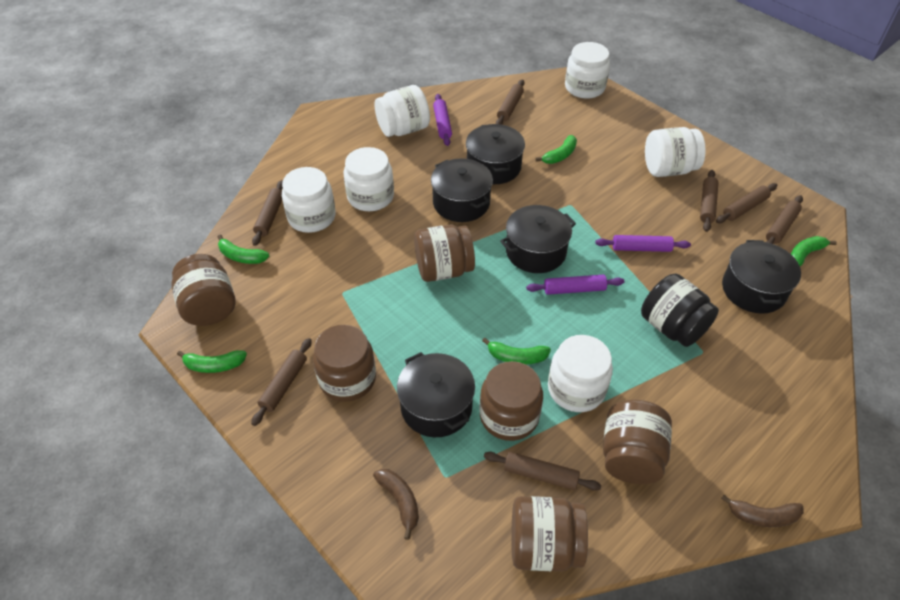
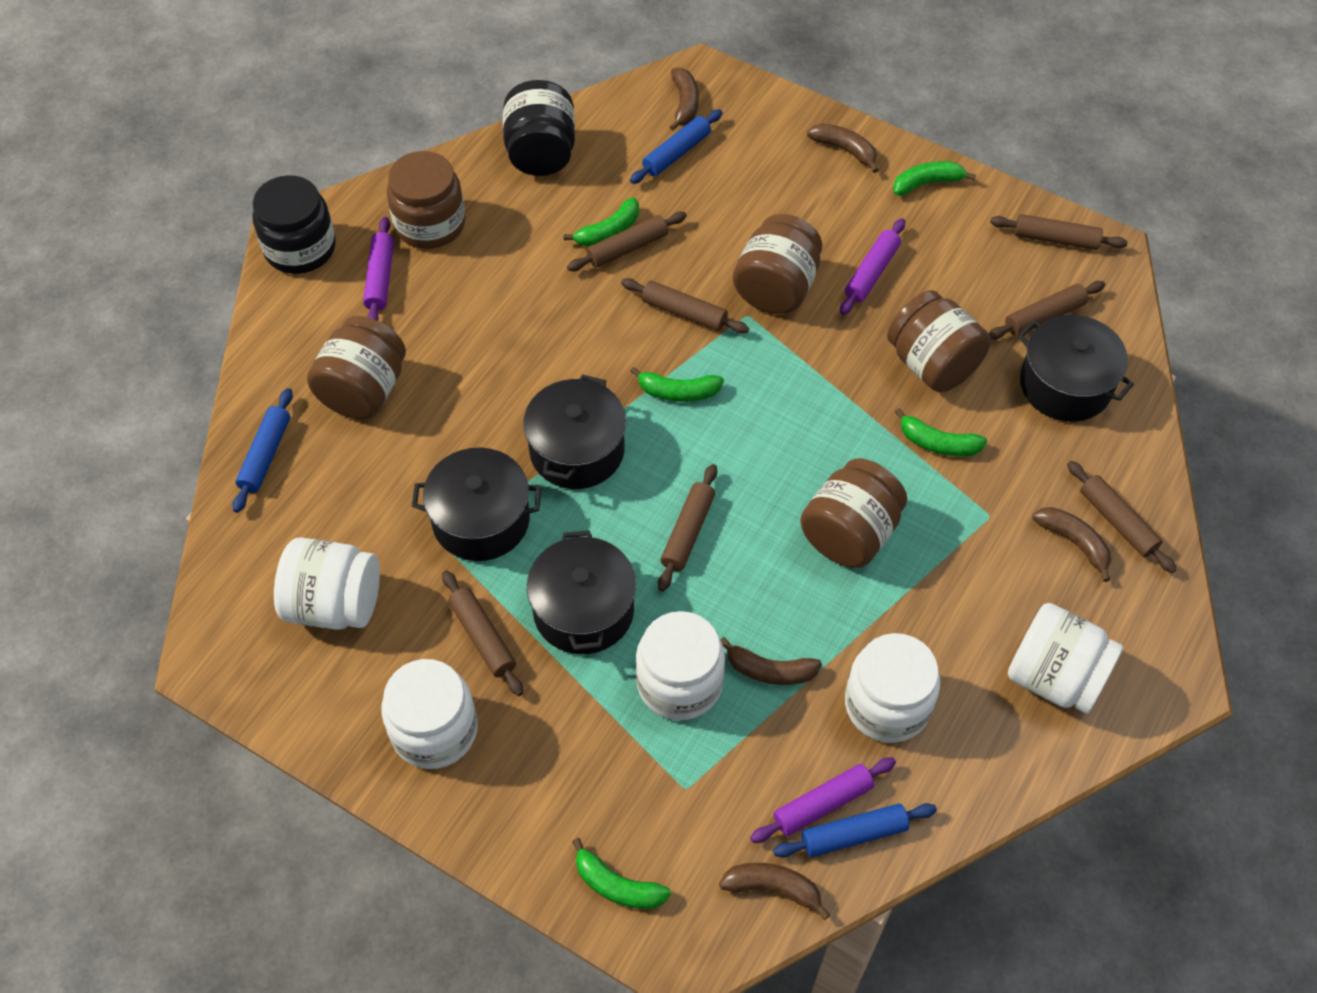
black jar: 1 -> 2
black pot: 5 -> 4
blue rolling pin: 0 -> 3
brown banana: 2 -> 5
brown jar: 6 -> 5
white jar: 6 -> 5

